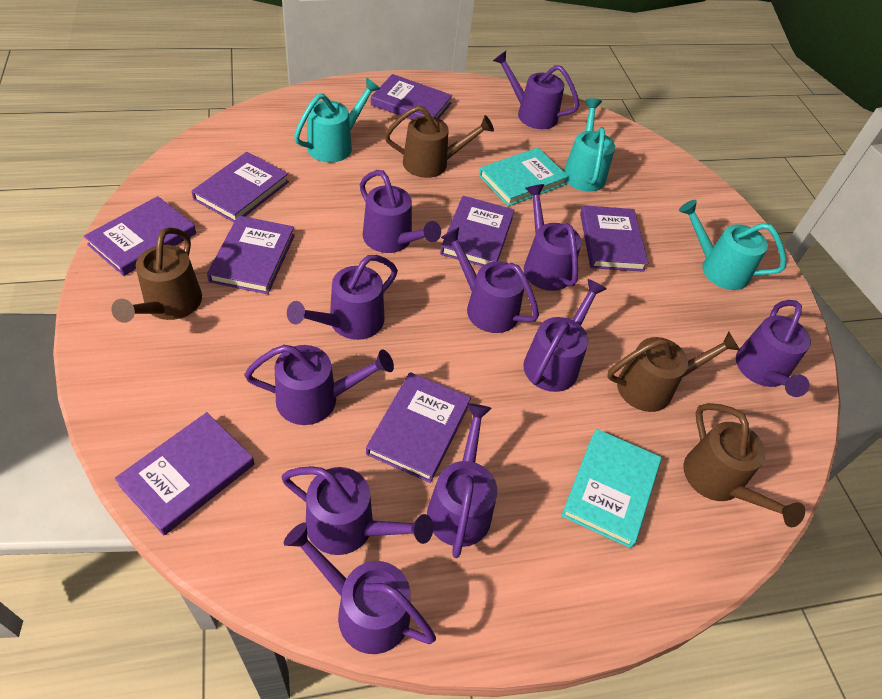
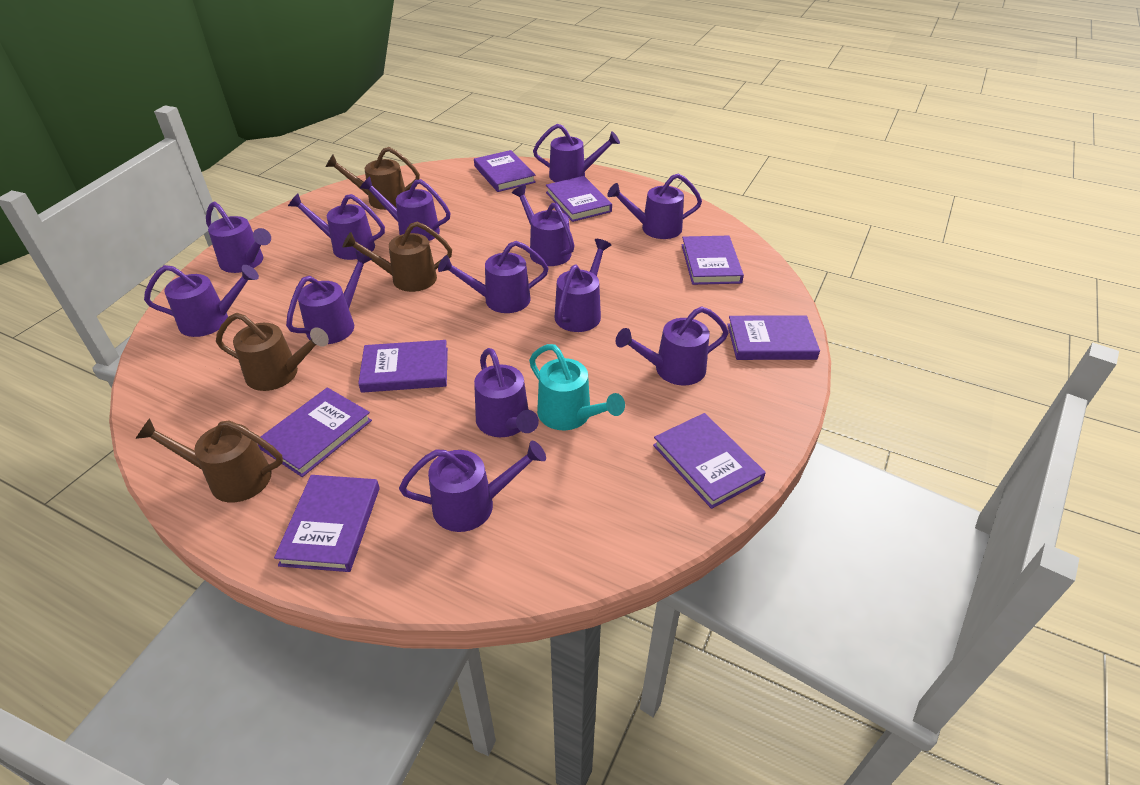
purple watering can: 11 -> 13
turquoise book: 2 -> 0
turquoise watering can: 3 -> 1

